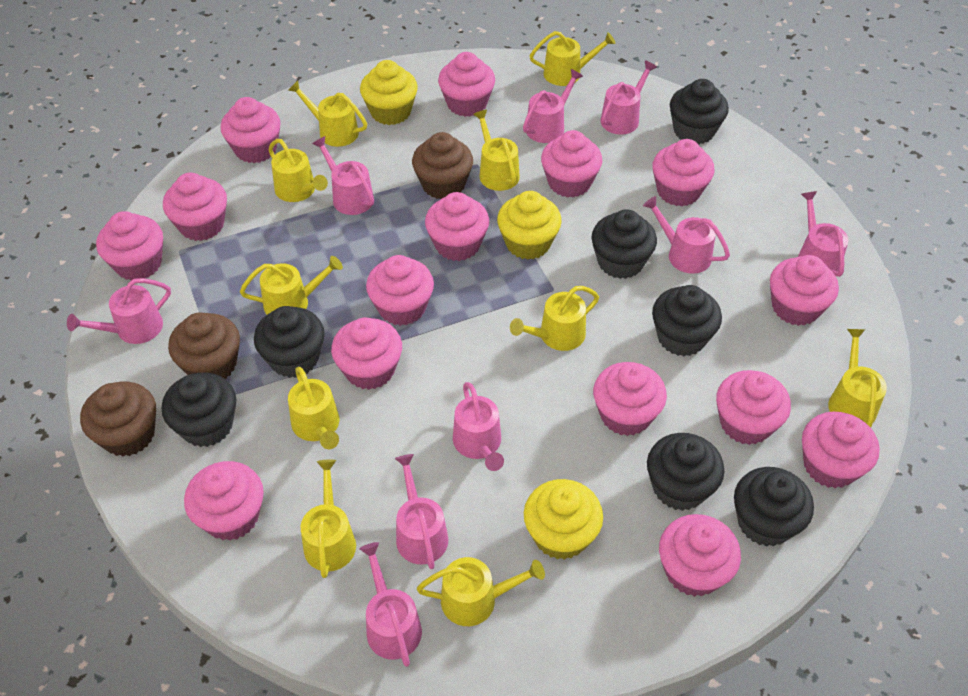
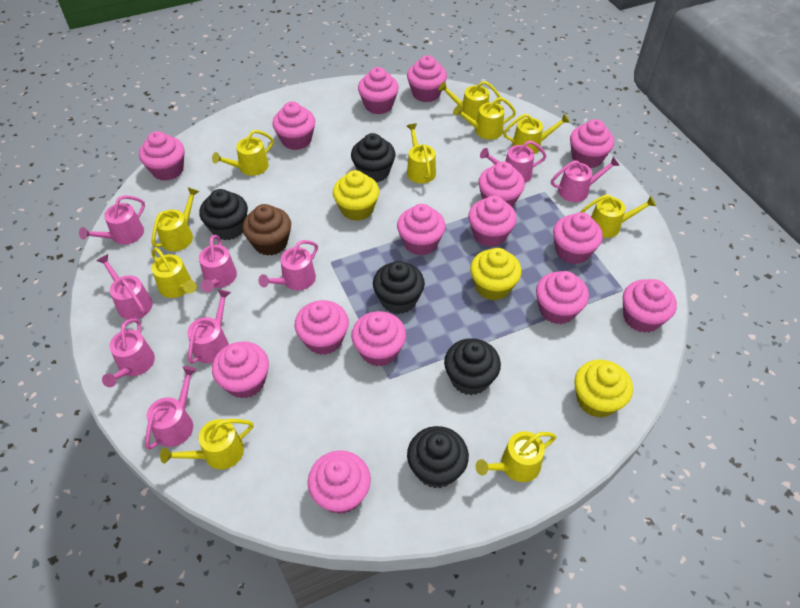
black cupcake: 7 -> 5
brown cupcake: 3 -> 1

